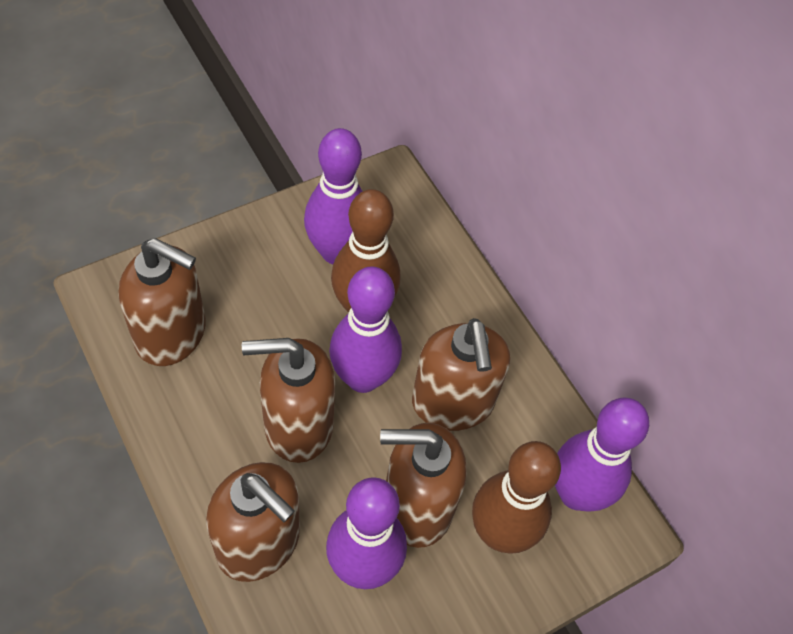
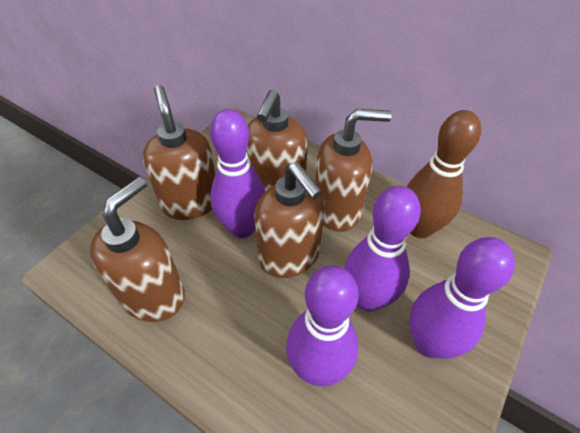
brown bowling pin: 2 -> 1

